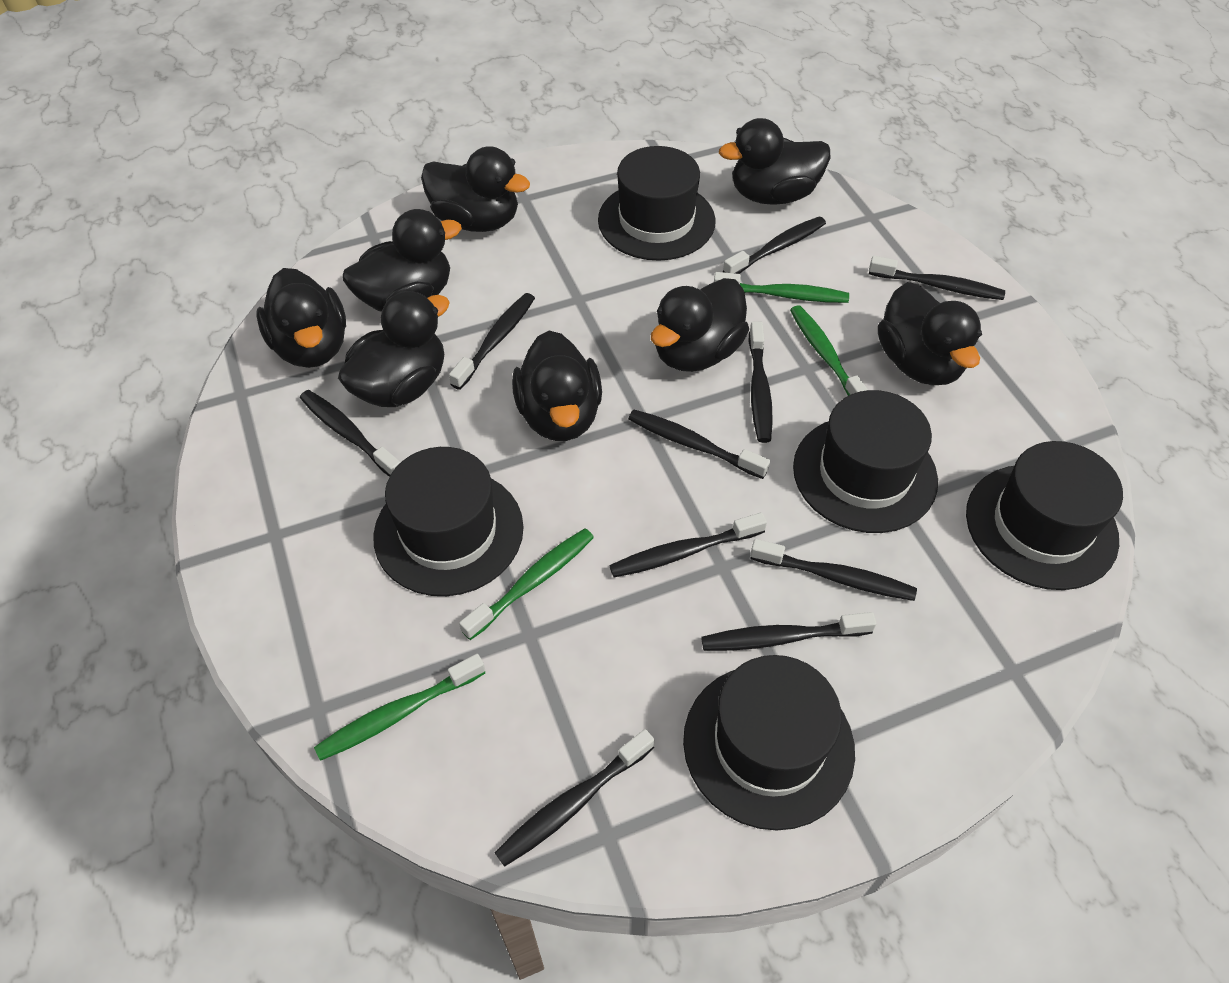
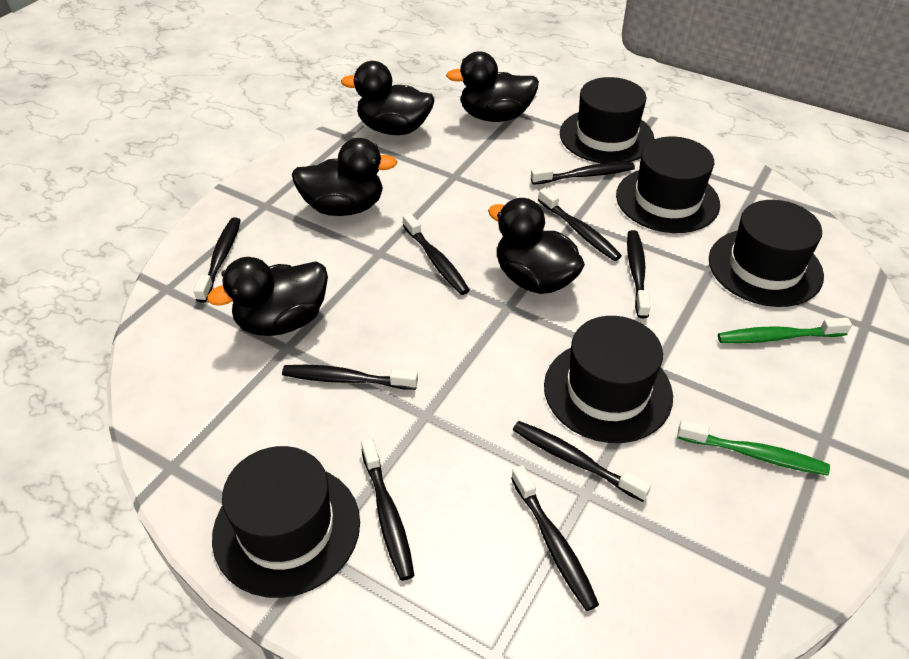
black duck: 8 -> 5
black toothbrush: 10 -> 9
green toothbrush: 4 -> 2

